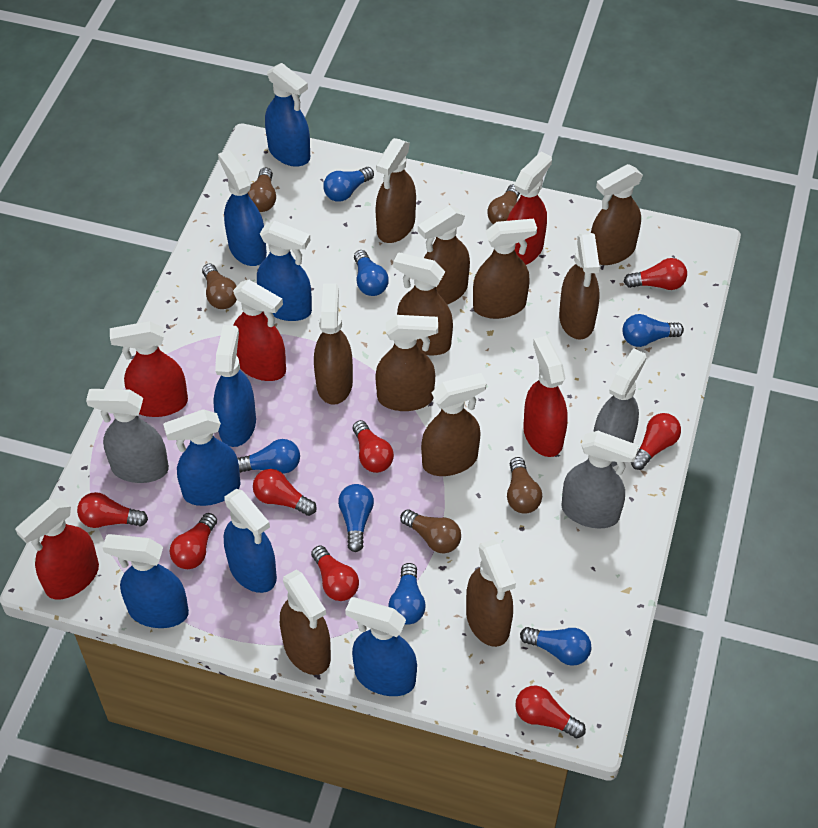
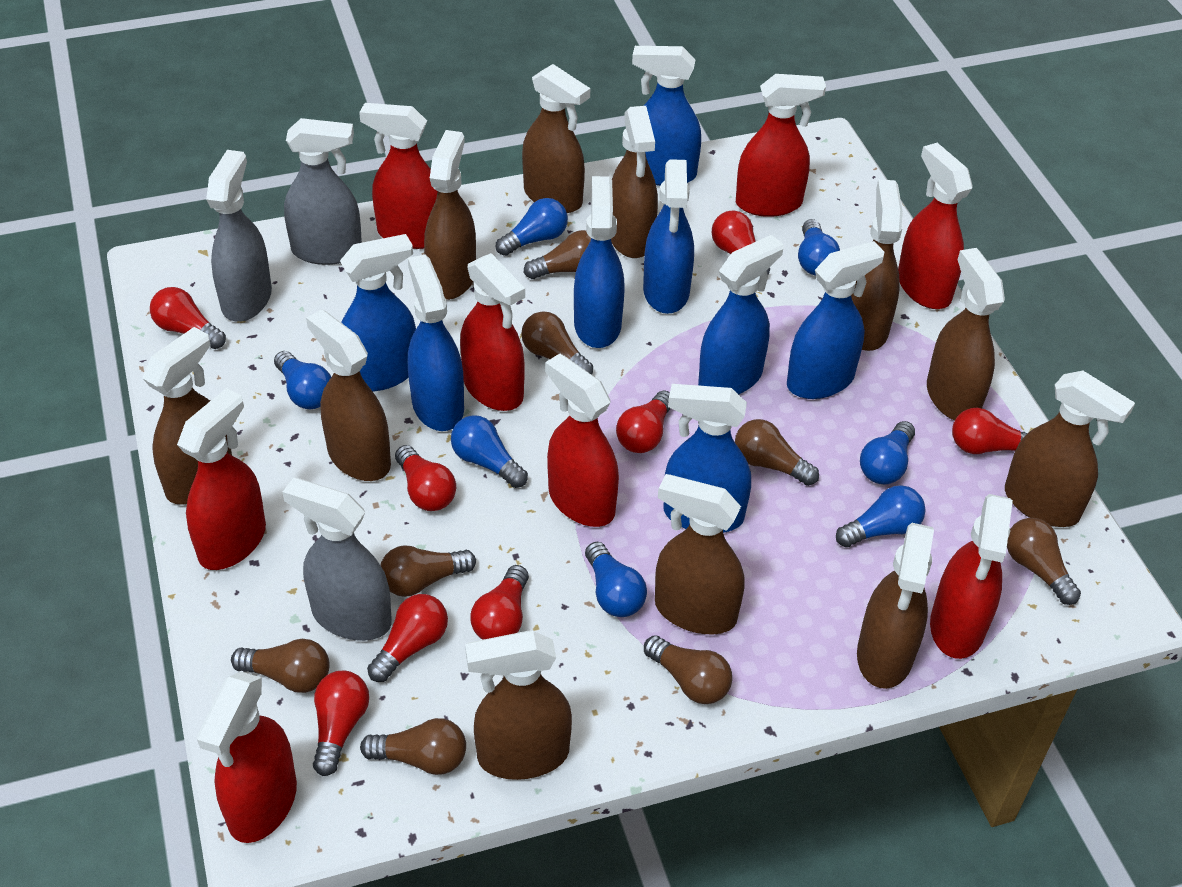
brown light bulb: 5 -> 8
red spray bottle: 5 -> 8

